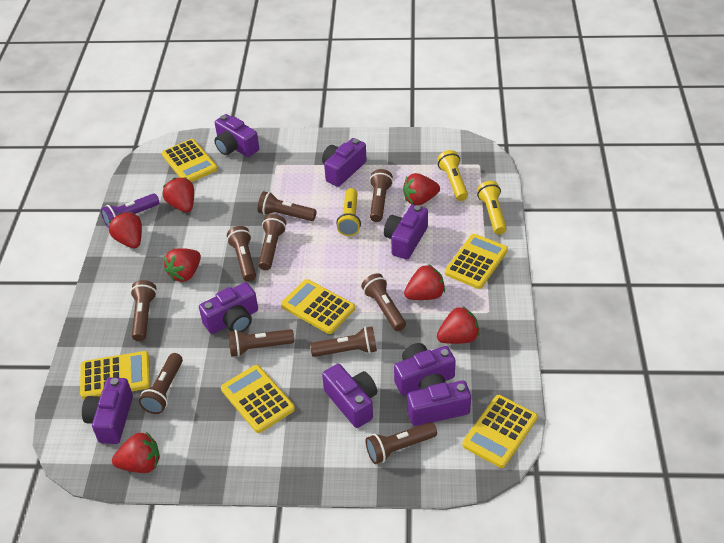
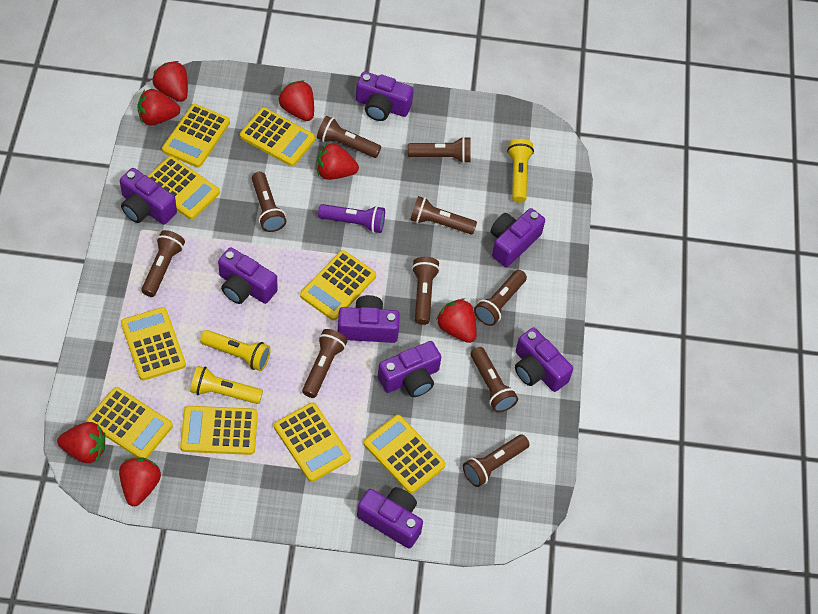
yellow calculator: 6 -> 9

